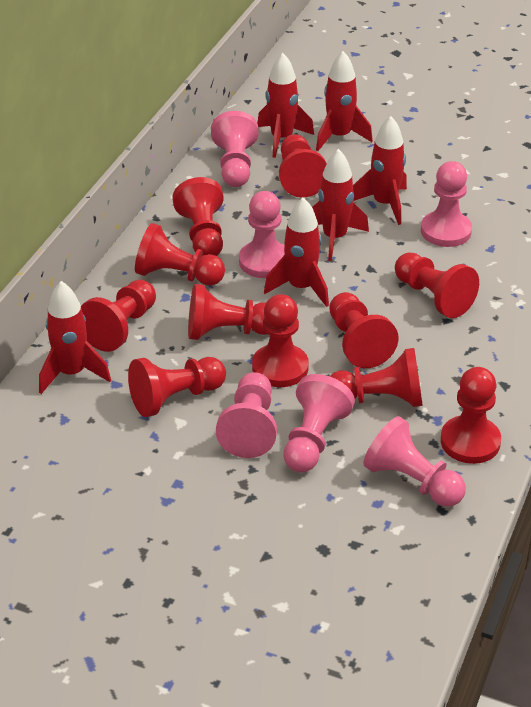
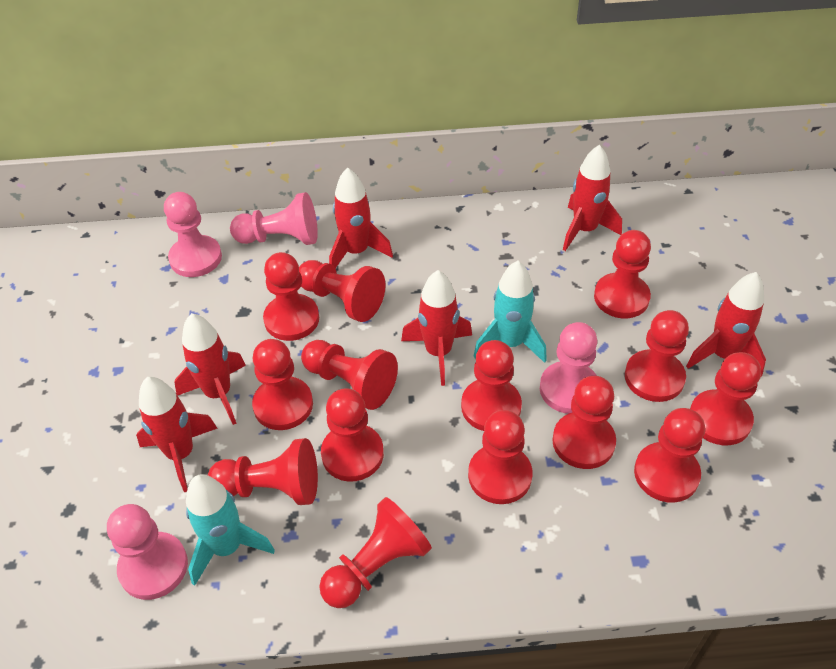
pink pawn: 6 -> 4
red pawn: 11 -> 14
turquoise rocket: 0 -> 2

